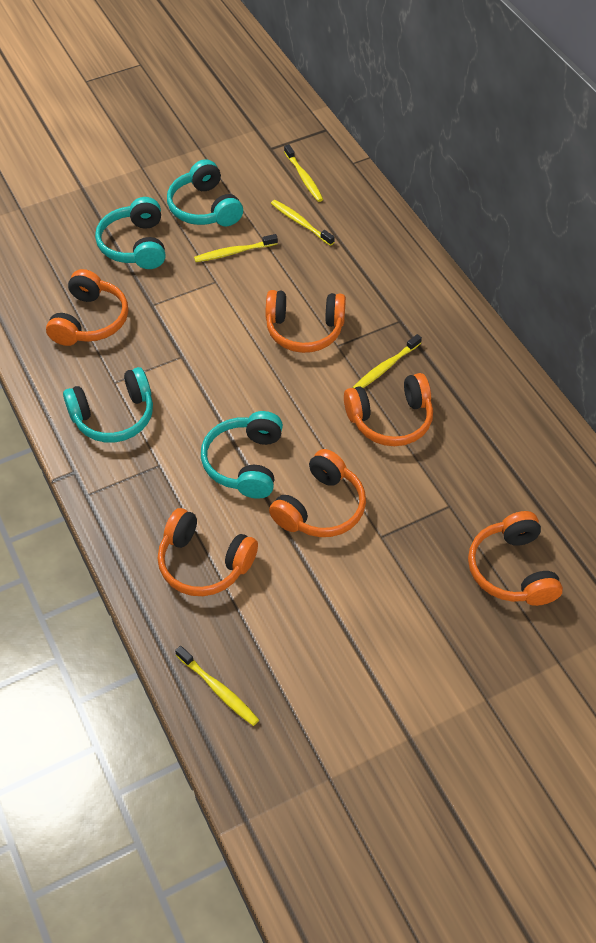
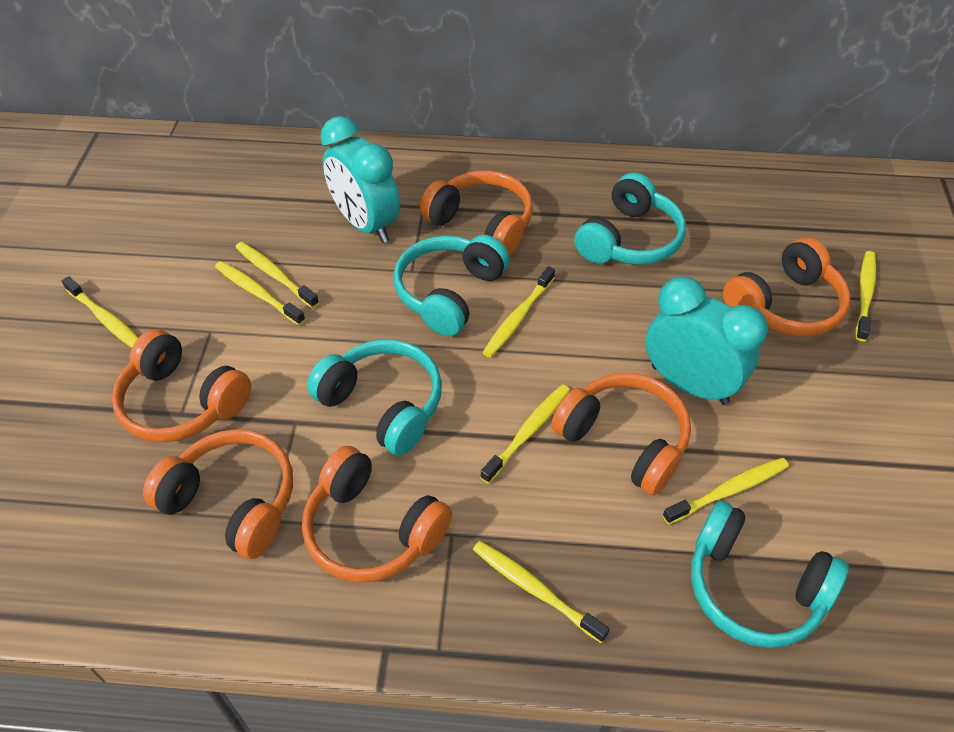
turquoise clock: 0 -> 2
yellow toothbrush: 5 -> 8

